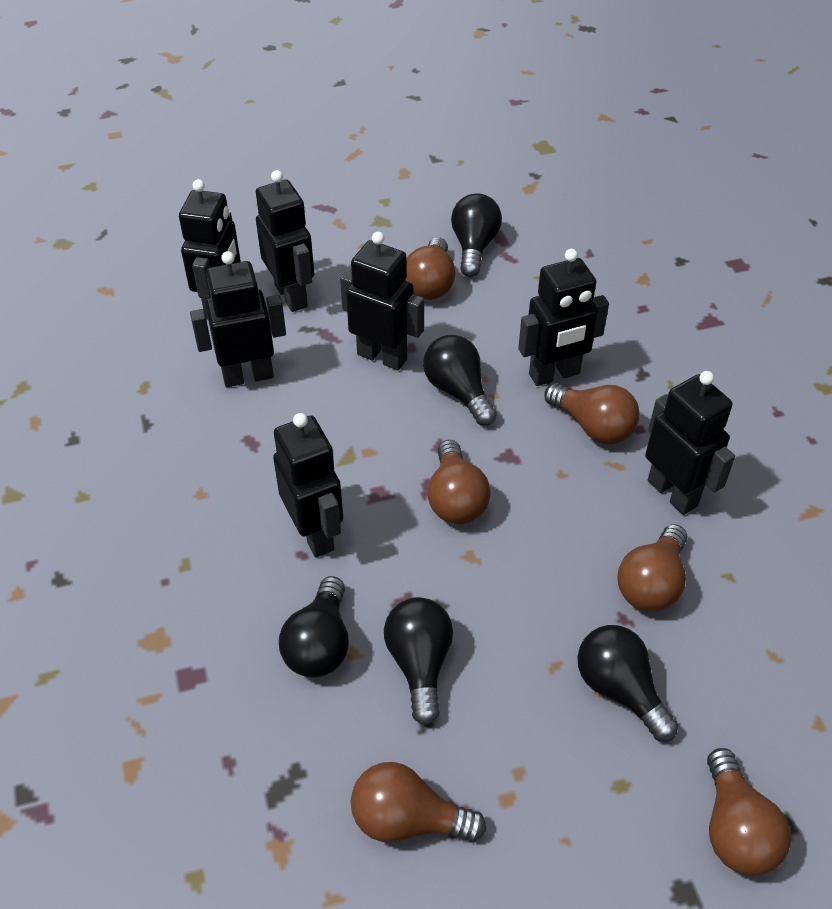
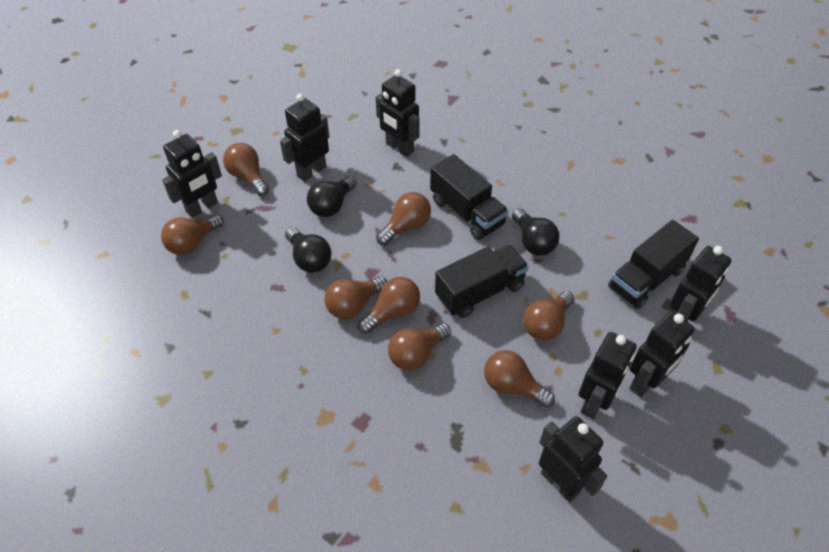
black light bulb: 5 -> 3
black truck: 0 -> 3
brown light bulb: 6 -> 8

